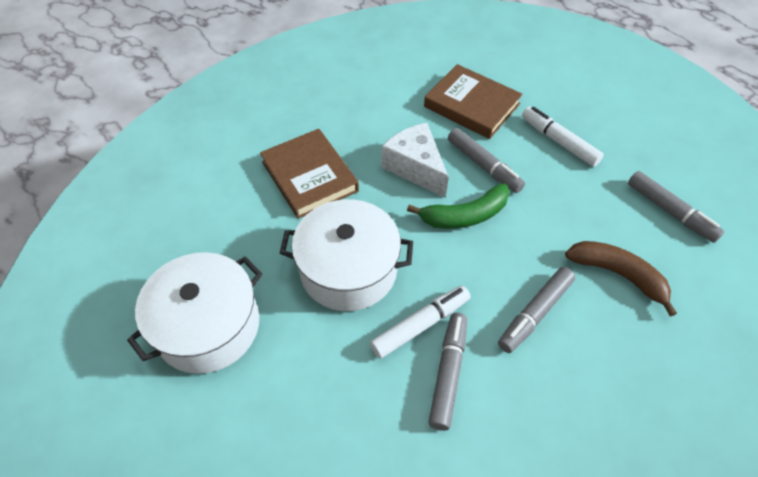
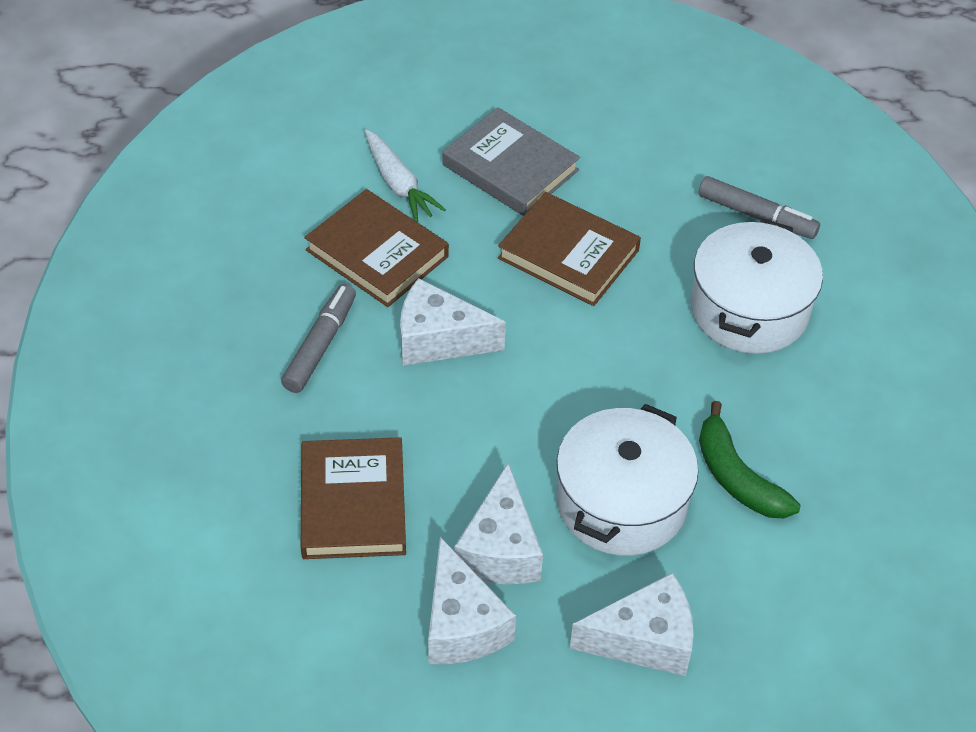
brown banana: 1 -> 0
brown book: 2 -> 3
grey book: 0 -> 1
grey marker: 4 -> 2
white carrot: 0 -> 1
white cheese: 1 -> 4
white marker: 2 -> 0

